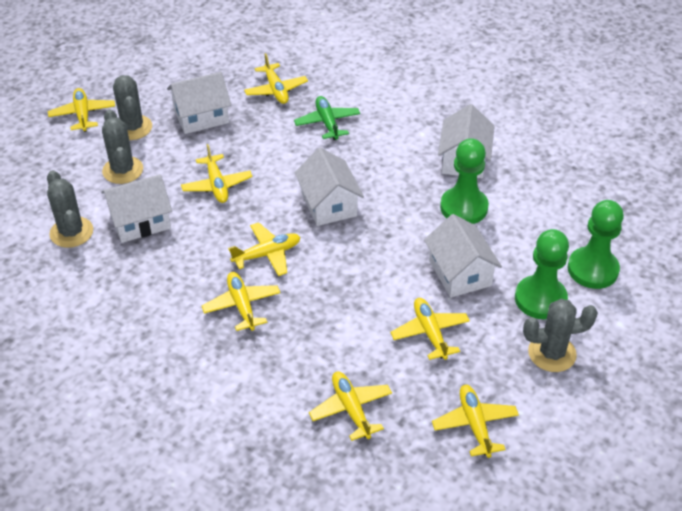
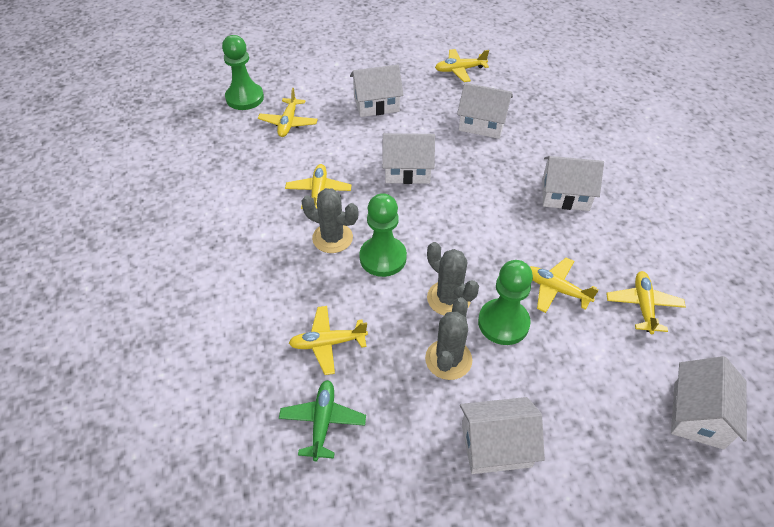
grey cactus: 4 -> 3
white house: 5 -> 6
yellow plane: 8 -> 6

